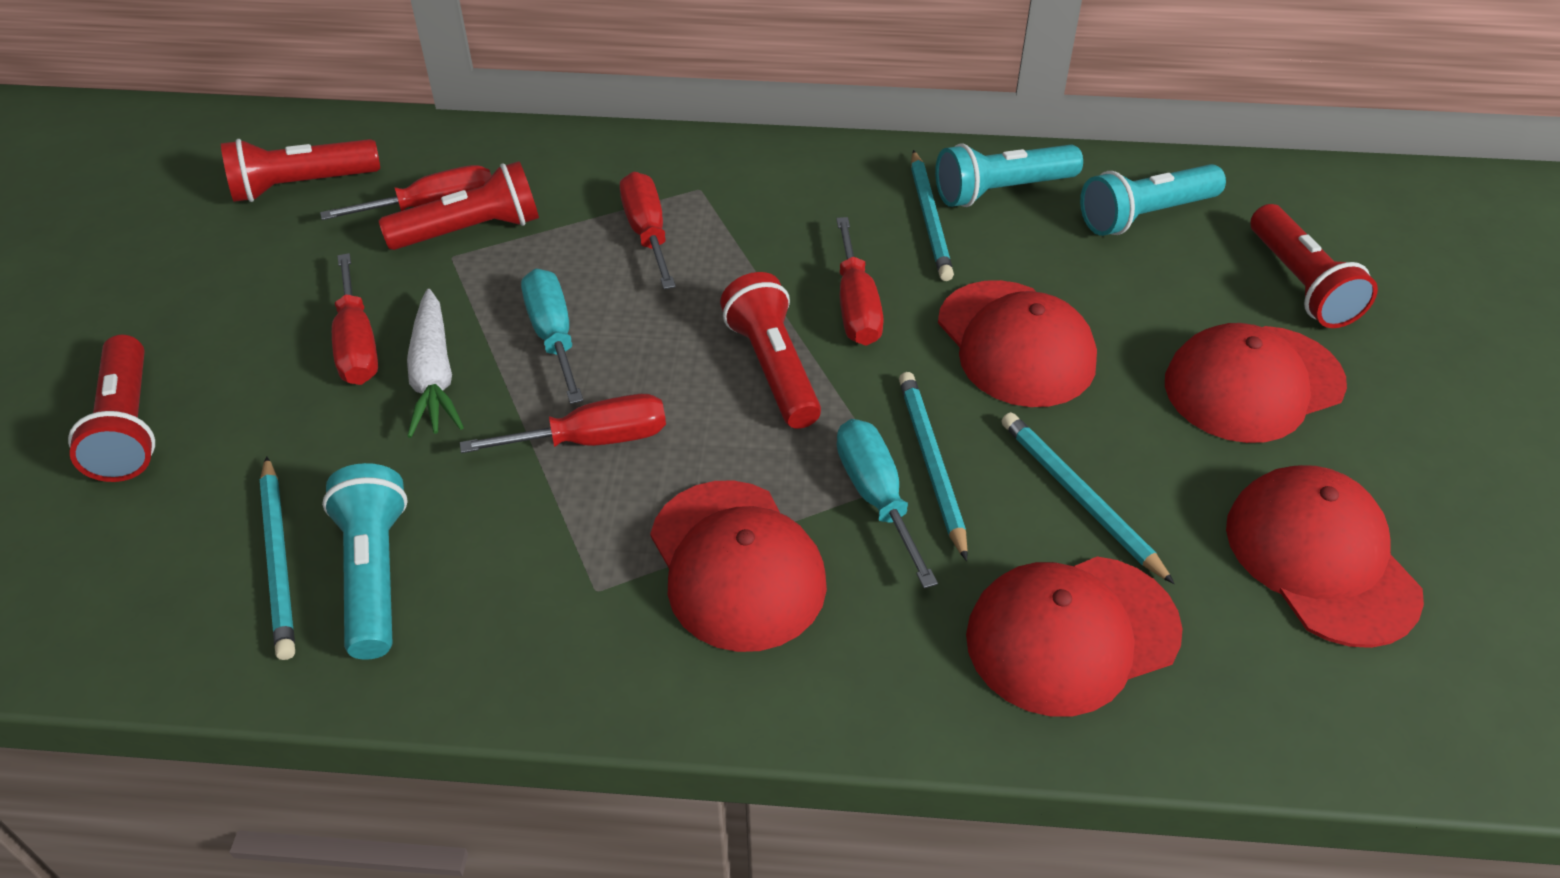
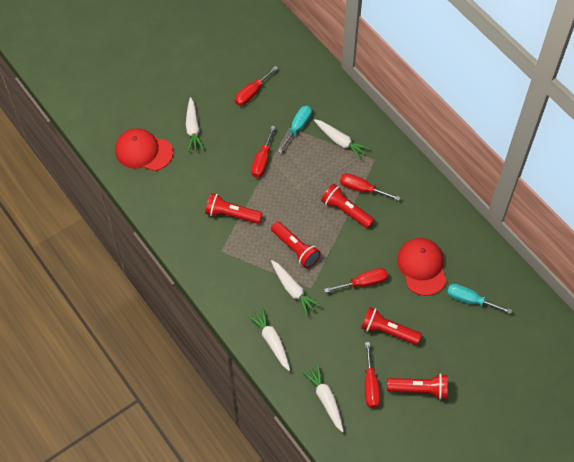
red cap: 5 -> 2
turquoise flashlight: 3 -> 0
turquoise pencil: 4 -> 0
white carrot: 1 -> 5

